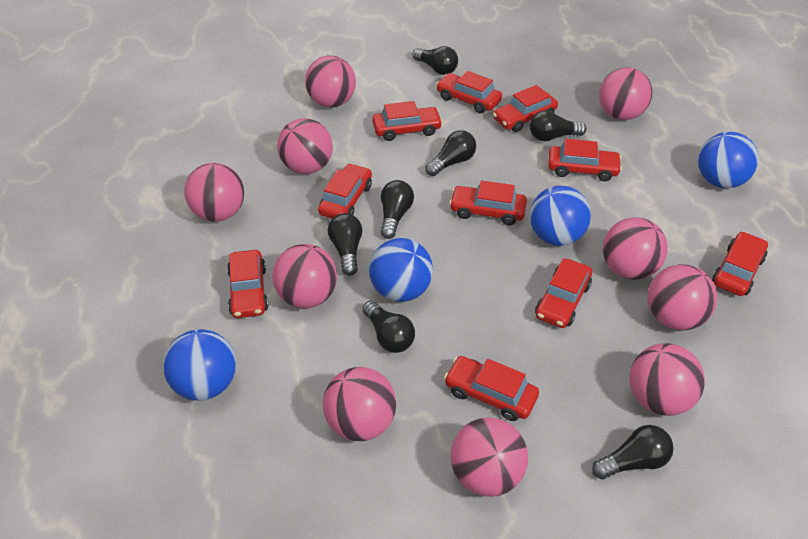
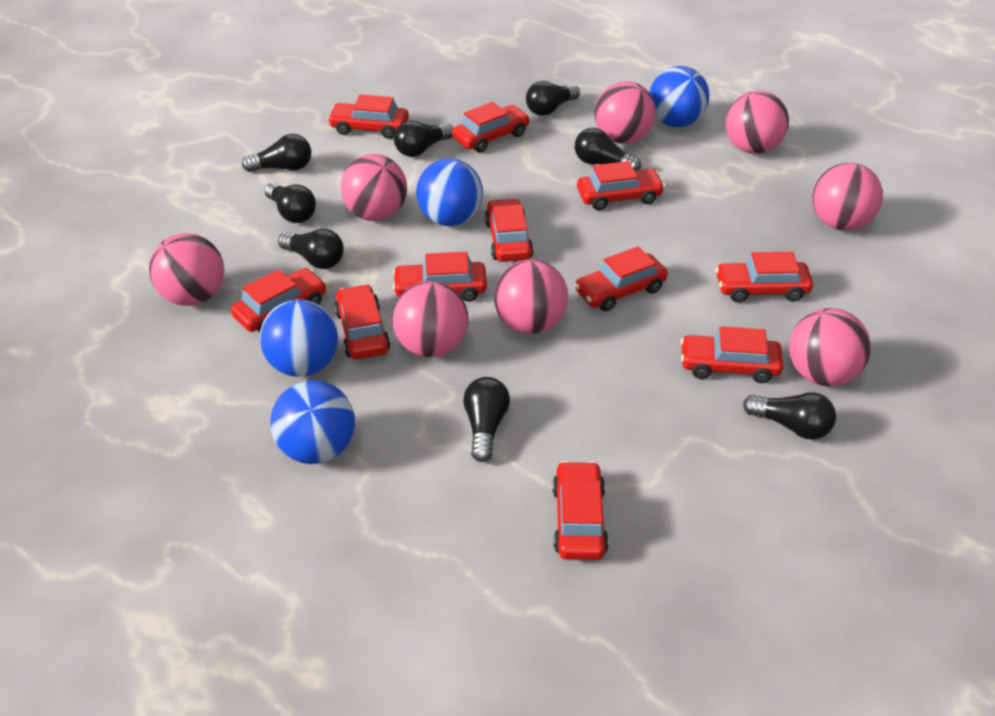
black light bulb: 7 -> 8
pink ball: 10 -> 8
red car: 10 -> 11

